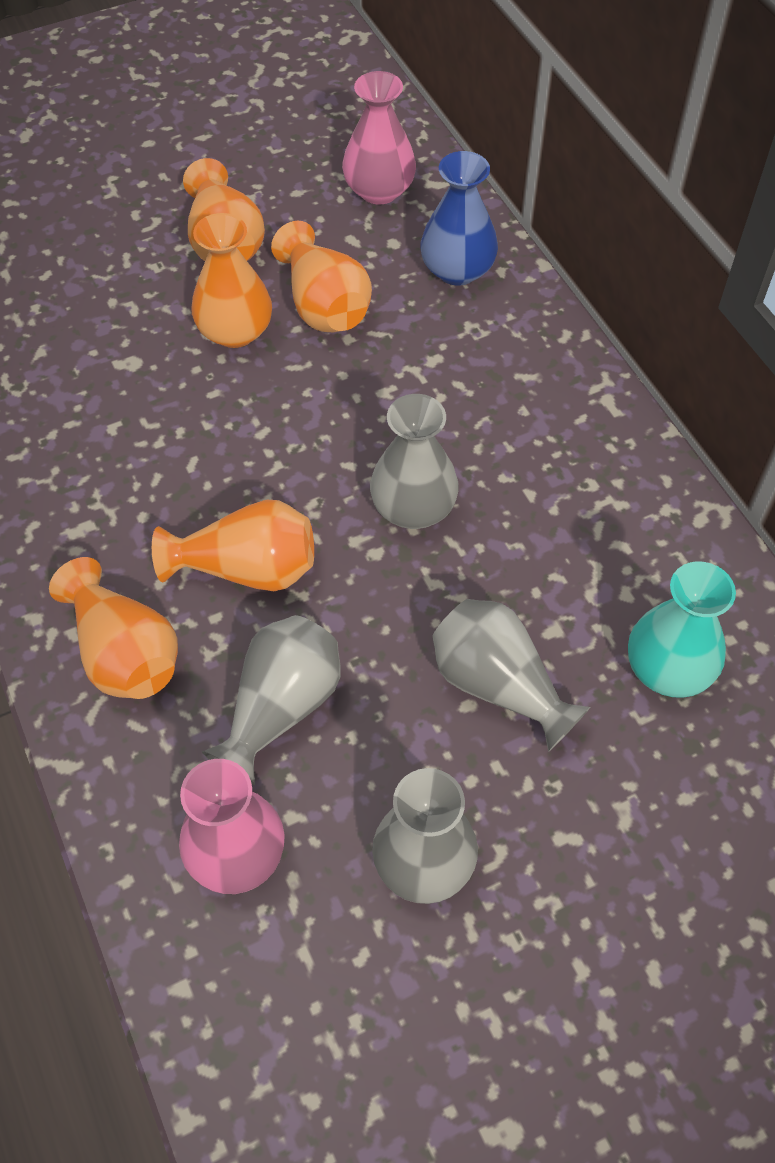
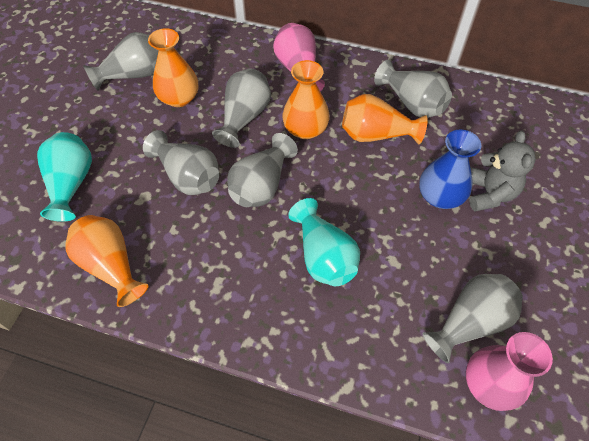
grey teddy bear: 0 -> 1
grey vase: 4 -> 6
orange vase: 5 -> 4
turquoise vase: 1 -> 2

